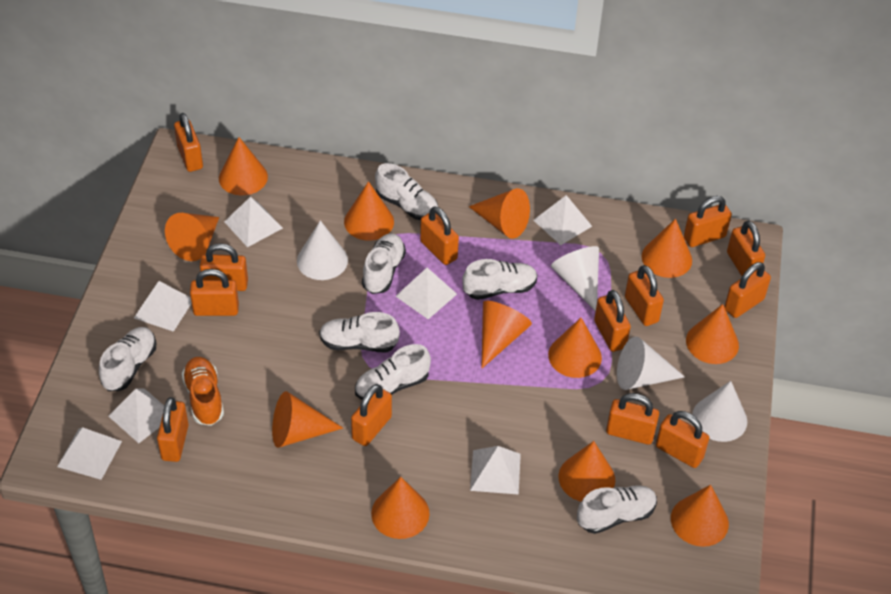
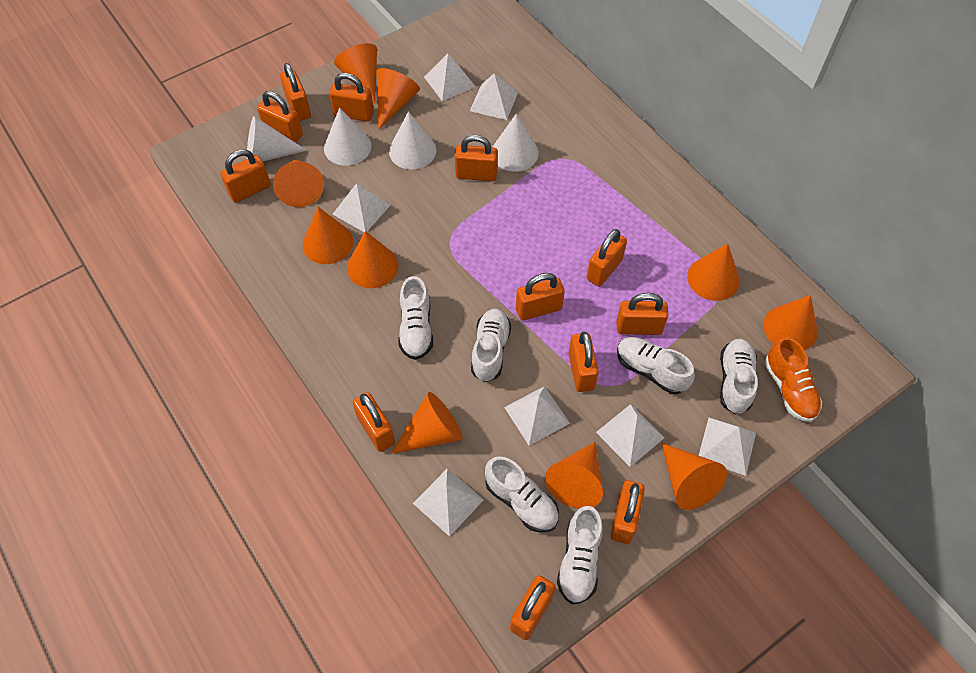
orange cone: 12 -> 10
orange padlock: 13 -> 12
white shoe: 7 -> 6

